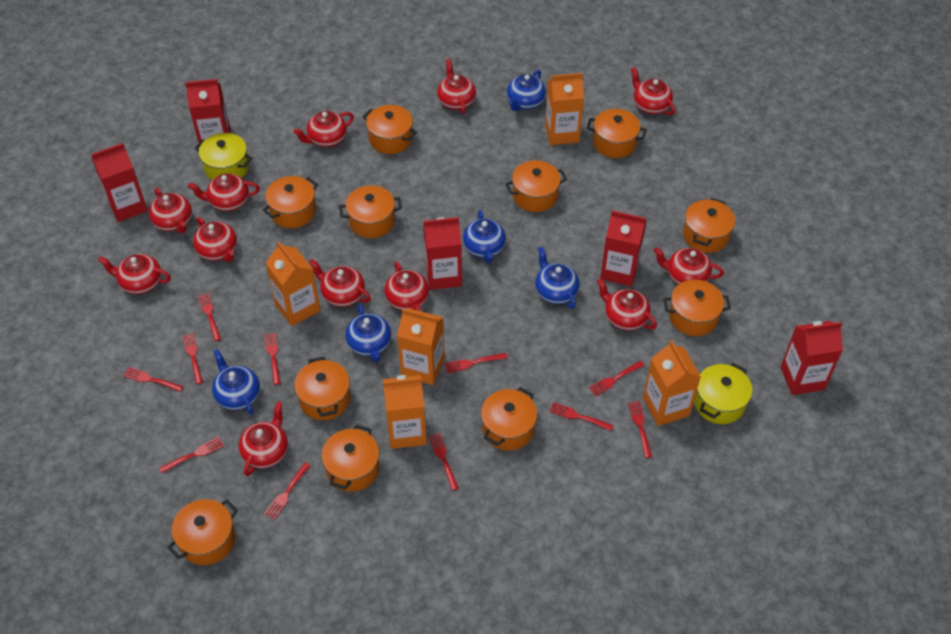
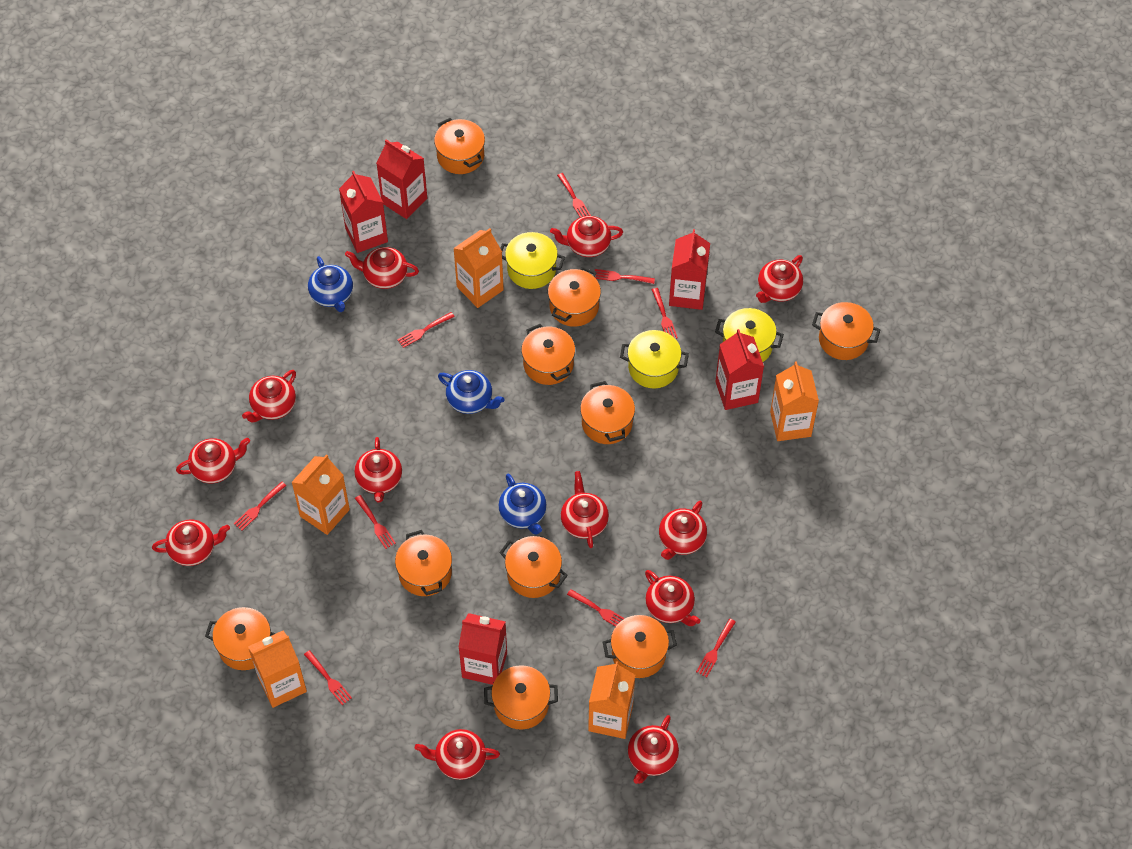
blue teapot: 5 -> 3
orange pot: 11 -> 10
red fork: 11 -> 9
yellow pot: 2 -> 3

